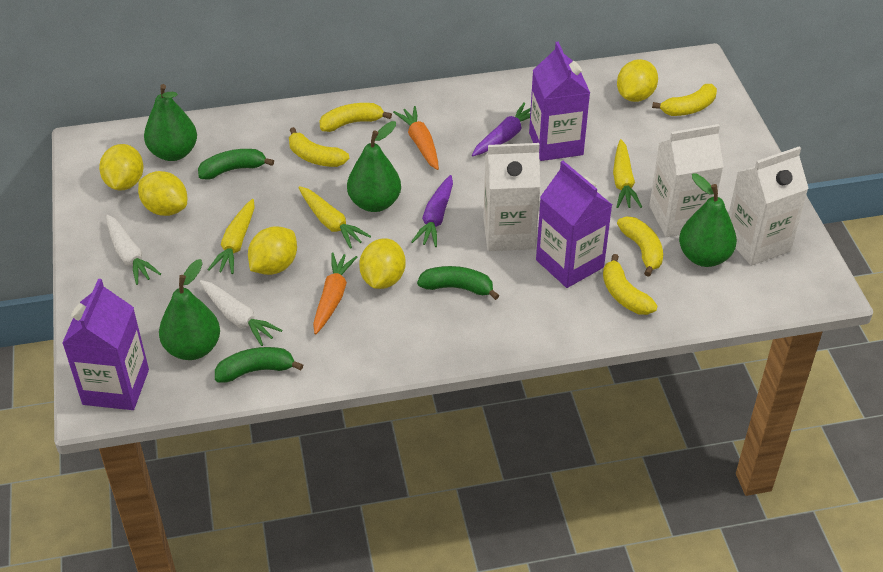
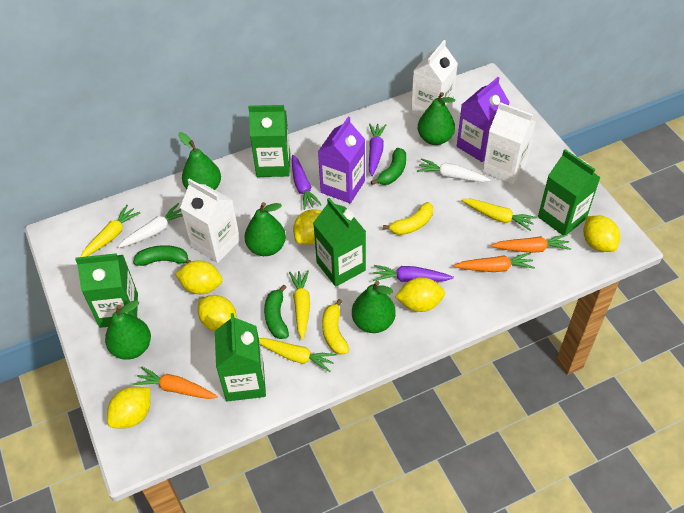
green carton: 0 -> 5
green pear: 4 -> 5
orange carrot: 2 -> 3
purple carrot: 2 -> 3
purple carton: 3 -> 2
yellow banana: 5 -> 2
yellow carrot: 3 -> 4
yellow lemon: 5 -> 6

